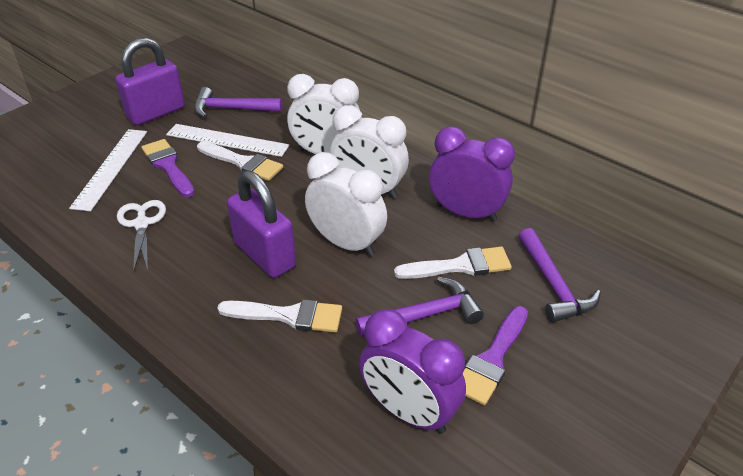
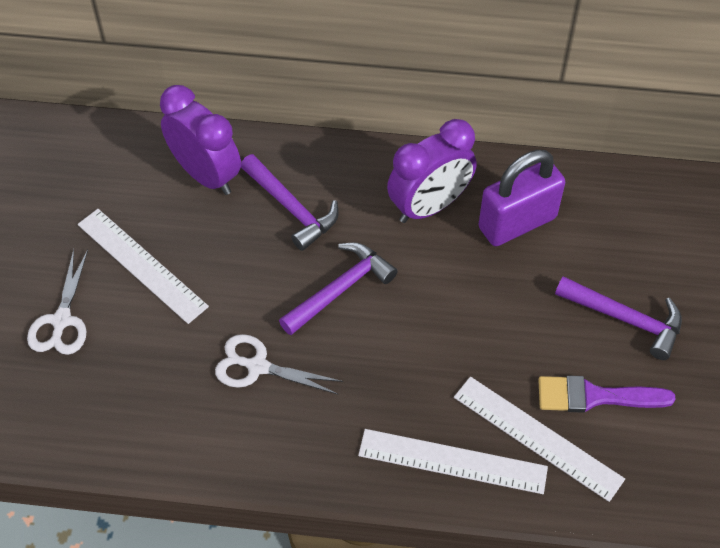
purple brush: 2 -> 1
purple padlock: 2 -> 1
white brush: 3 -> 0
white clock: 3 -> 0
white ruler: 2 -> 3
white scissors: 1 -> 2

